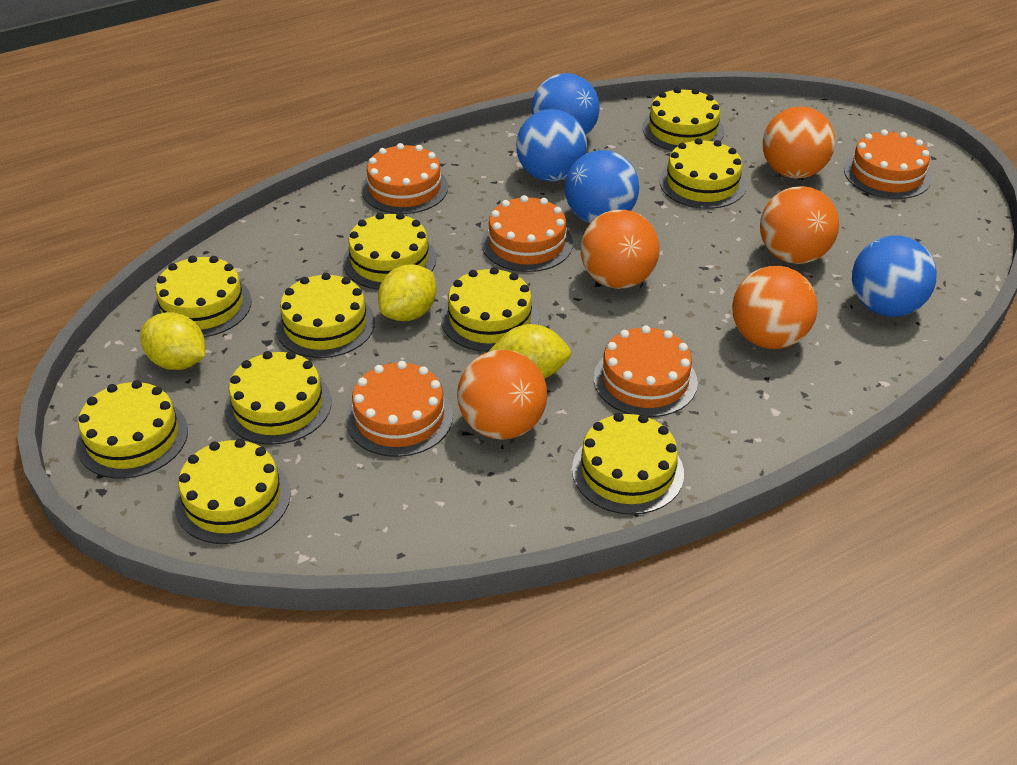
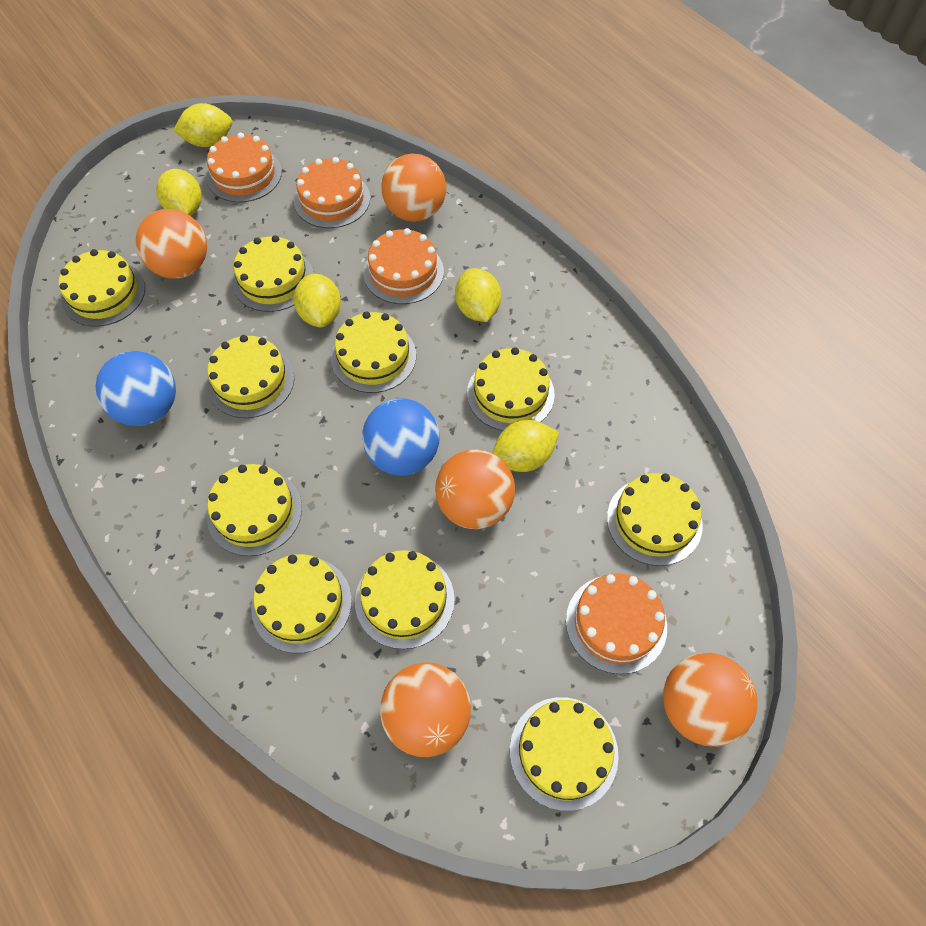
blue ball: 4 -> 2
orange cake: 5 -> 4
yellow lemon: 3 -> 5

